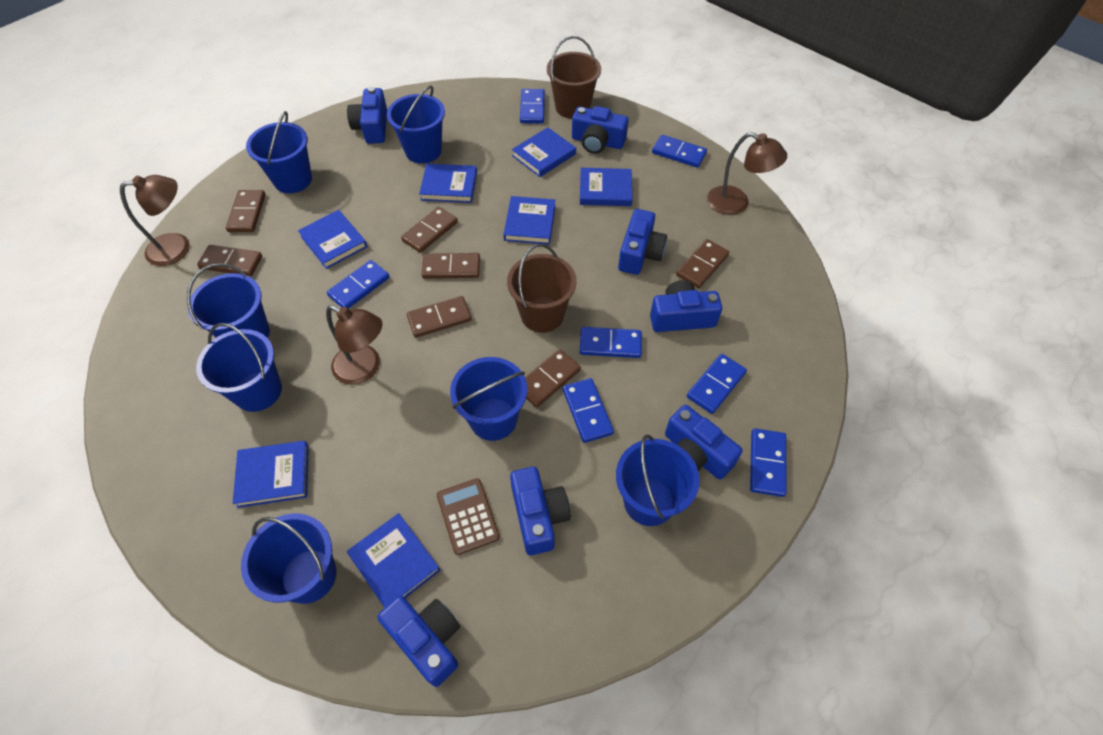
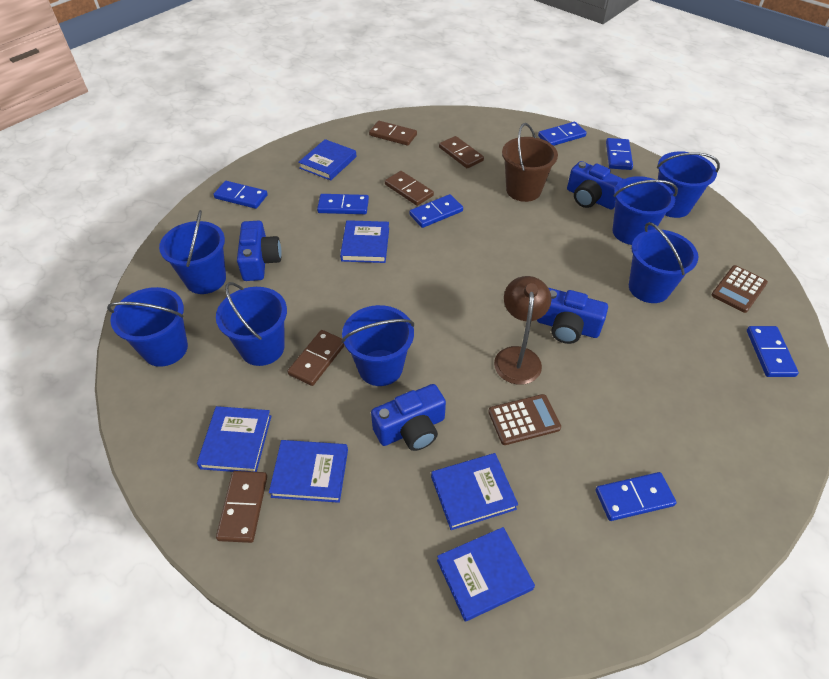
blue book: 7 -> 6
blue camera: 7 -> 4
brown bucket: 2 -> 1
brown calculator: 1 -> 2
brown domino: 7 -> 5
brown lamp: 3 -> 1

